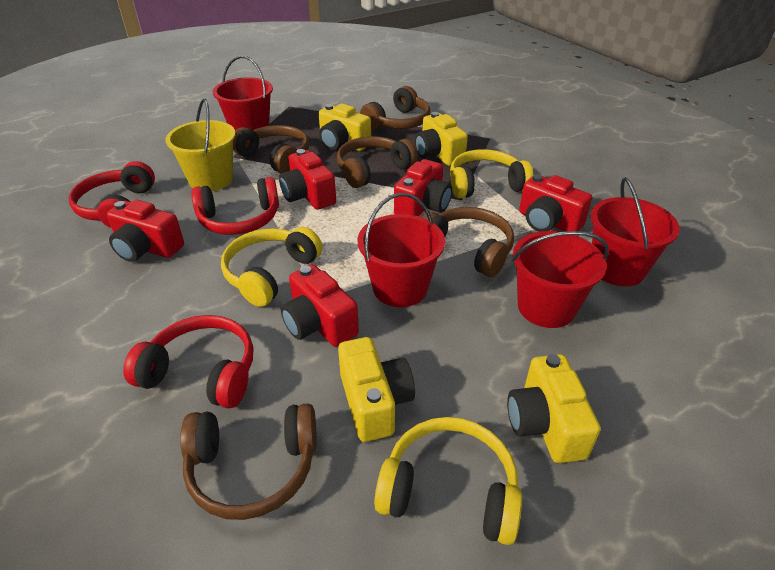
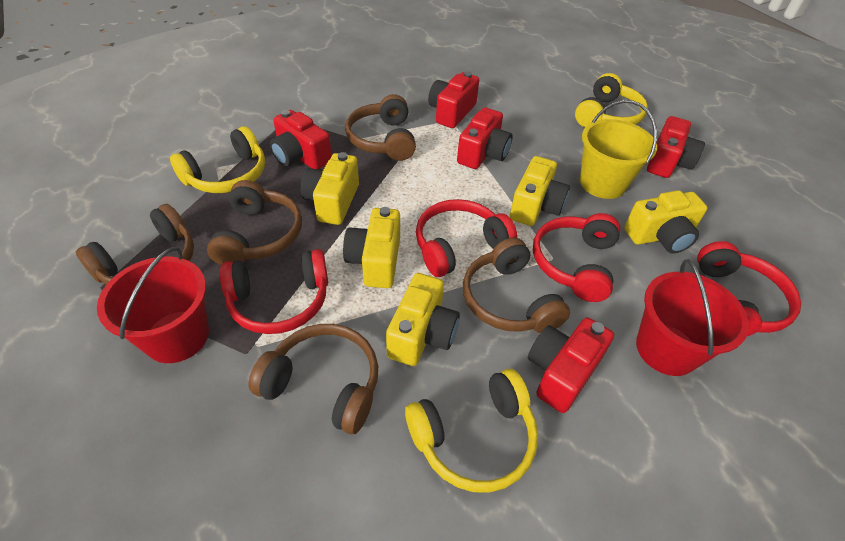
red bucket: 4 -> 2
red headphones: 3 -> 4
yellow camera: 4 -> 5

